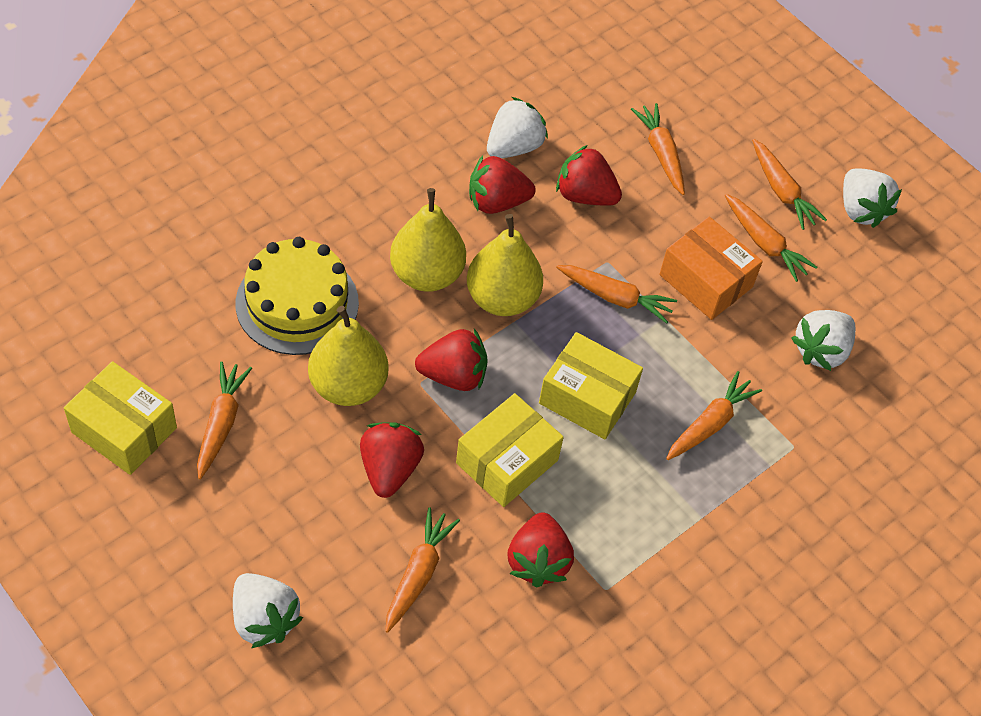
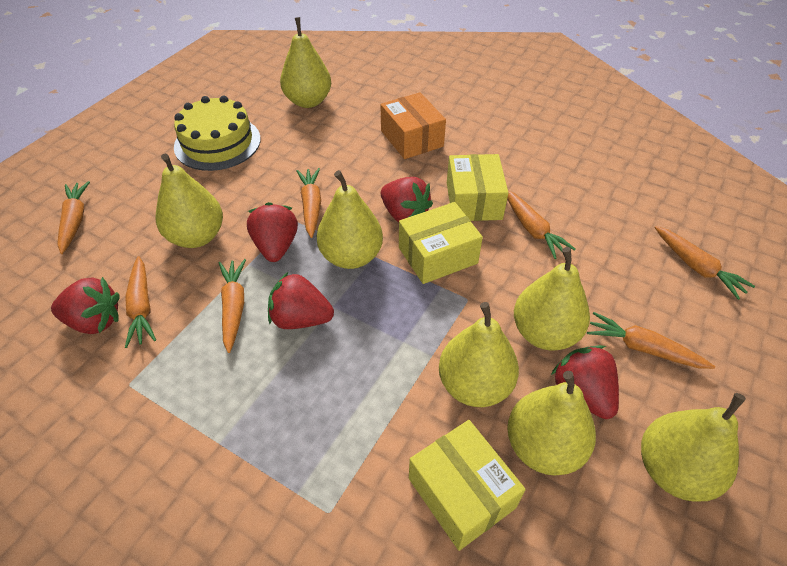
white strawberry: 4 -> 0
yellow pear: 3 -> 7

